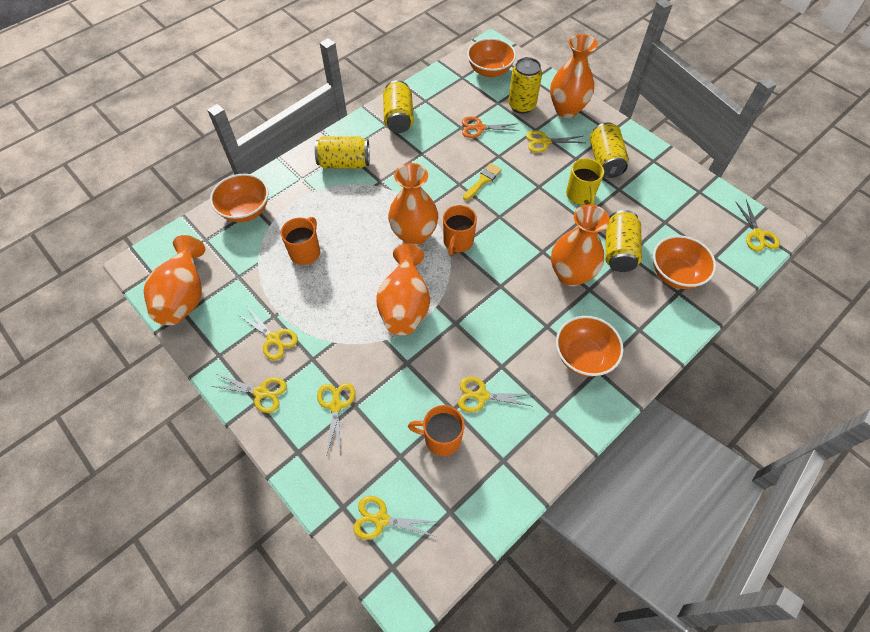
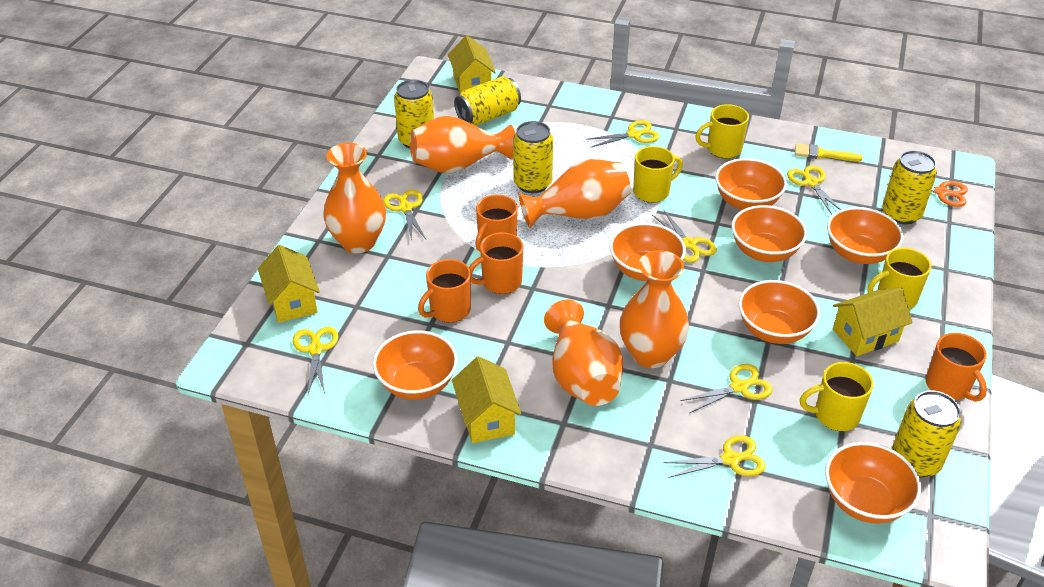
orange bowl: 4 -> 7
orange mug: 3 -> 4
yellow house: 0 -> 4
yellow mug: 1 -> 4

